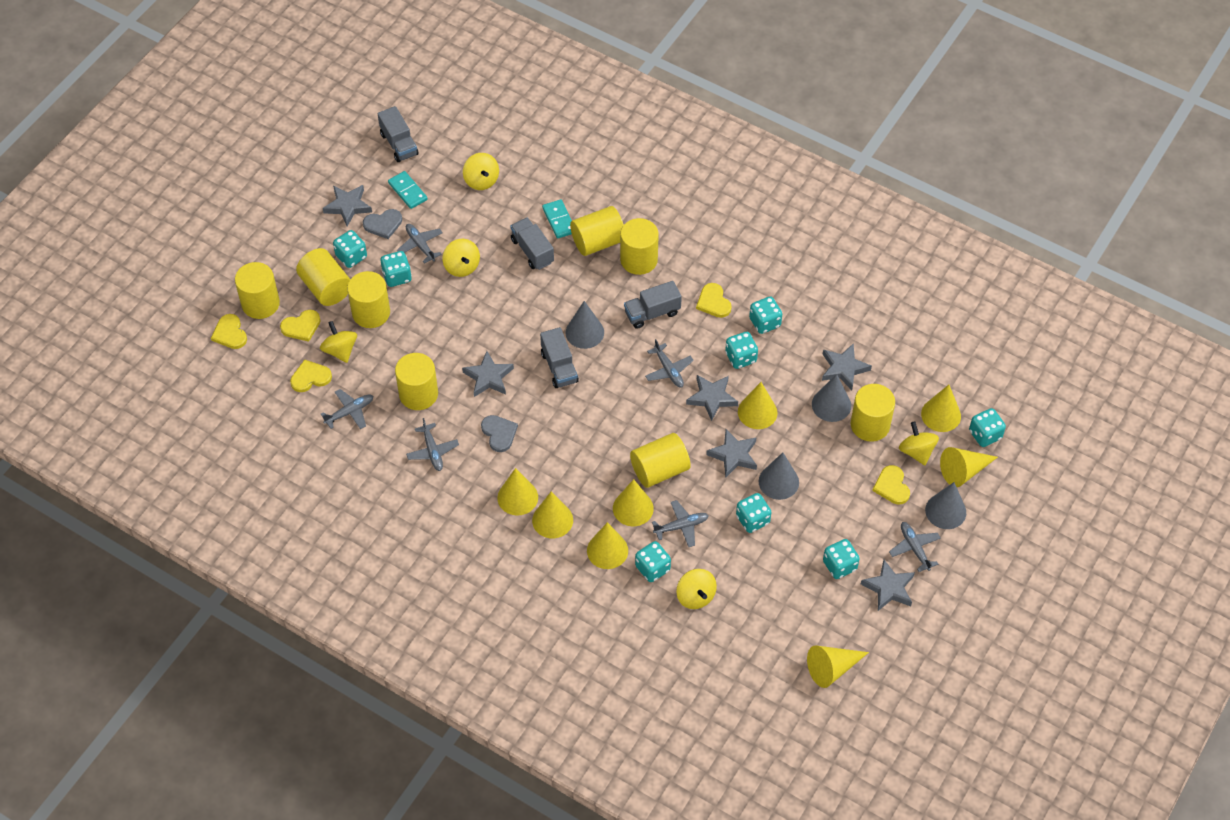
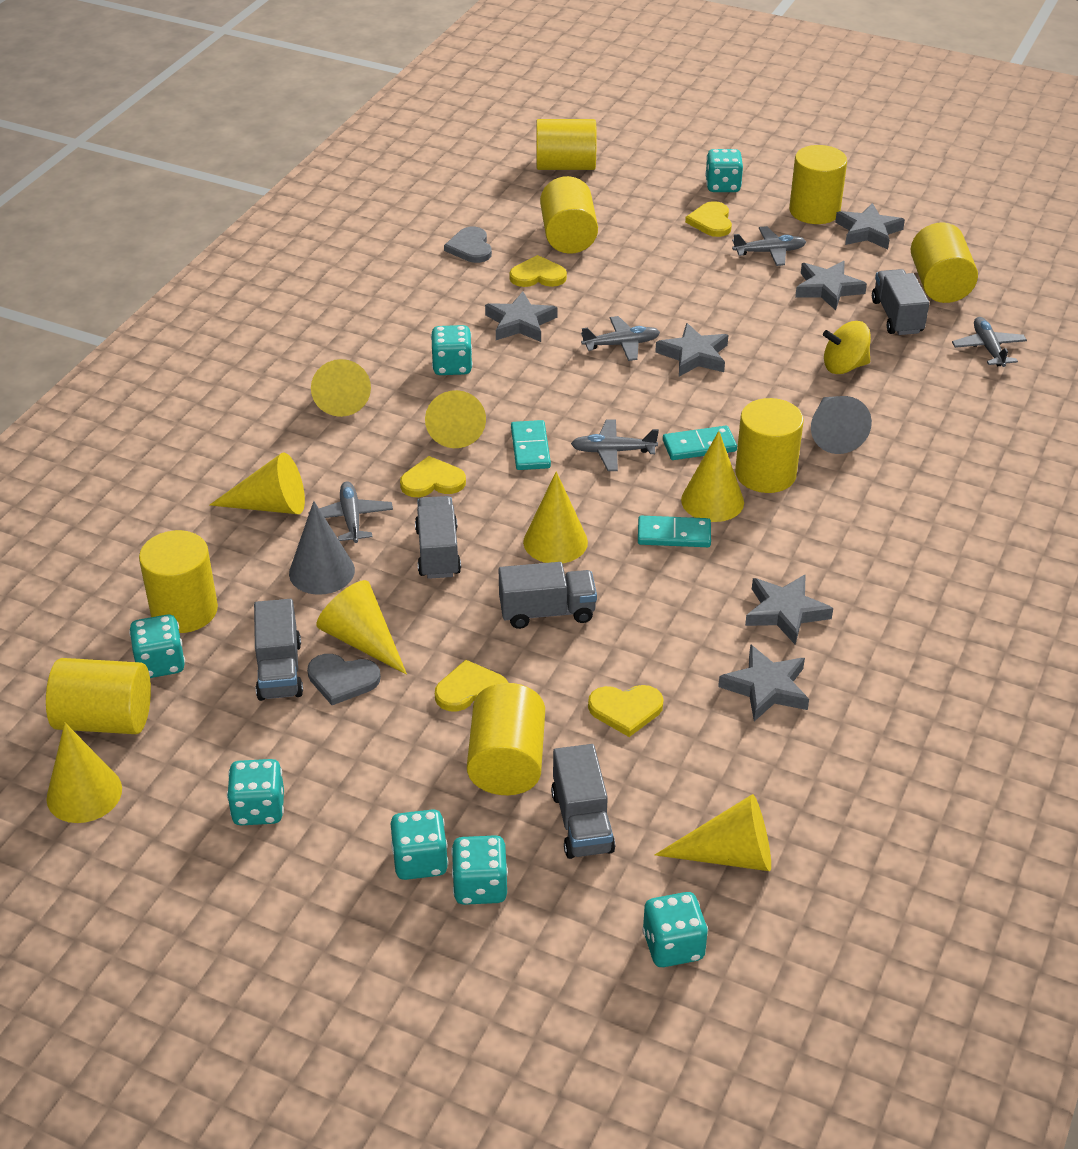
grey cone: 4 -> 2
grey plane: 6 -> 5
grey truck: 4 -> 5
turquoise dice: 8 -> 7
turquoise domino: 2 -> 3
yellow spinning top: 5 -> 1

